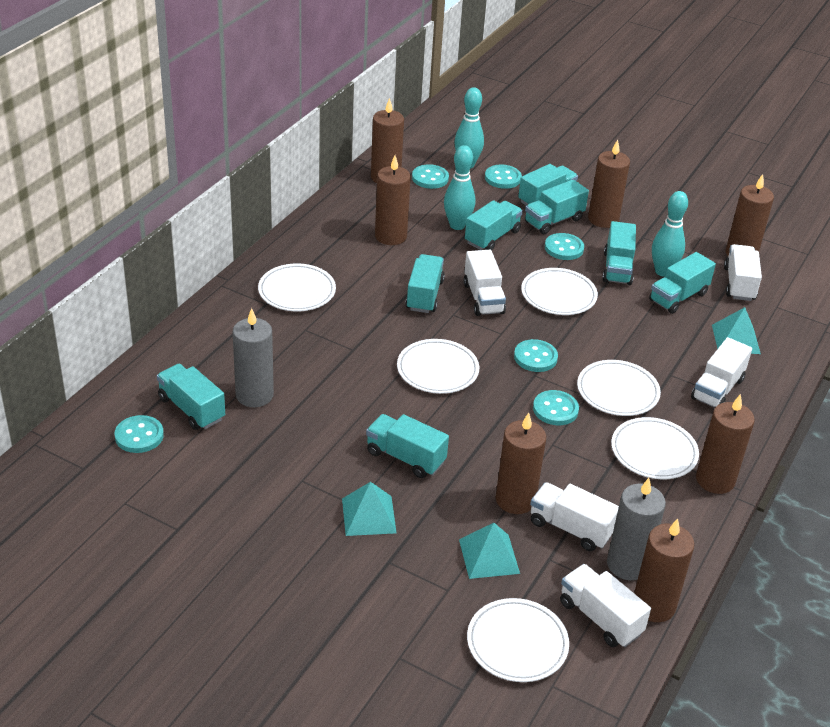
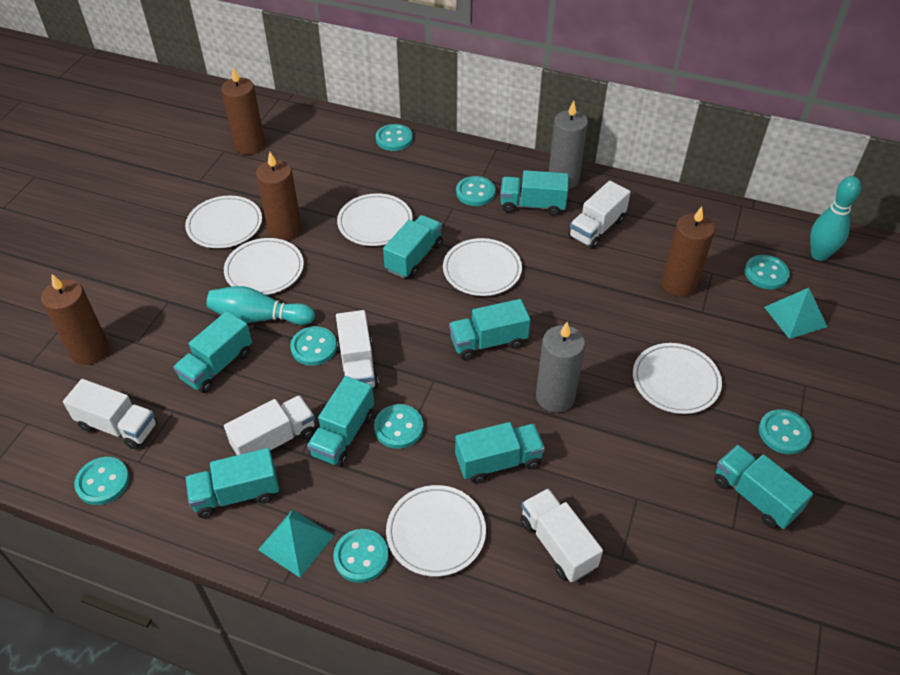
brown candle: 7 -> 4
turquoise bowling pin: 3 -> 2
turquoise button: 6 -> 8
turquoise pyramid: 3 -> 2

